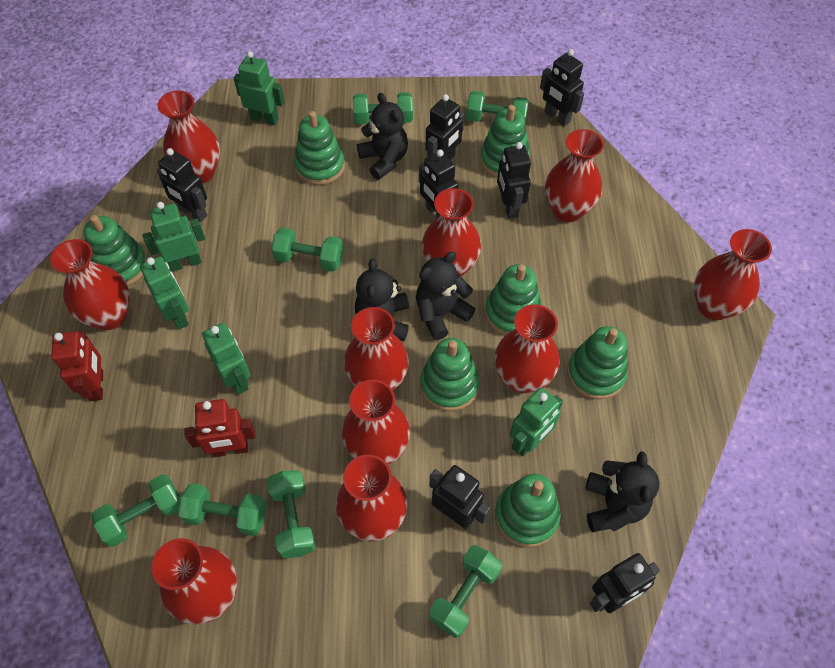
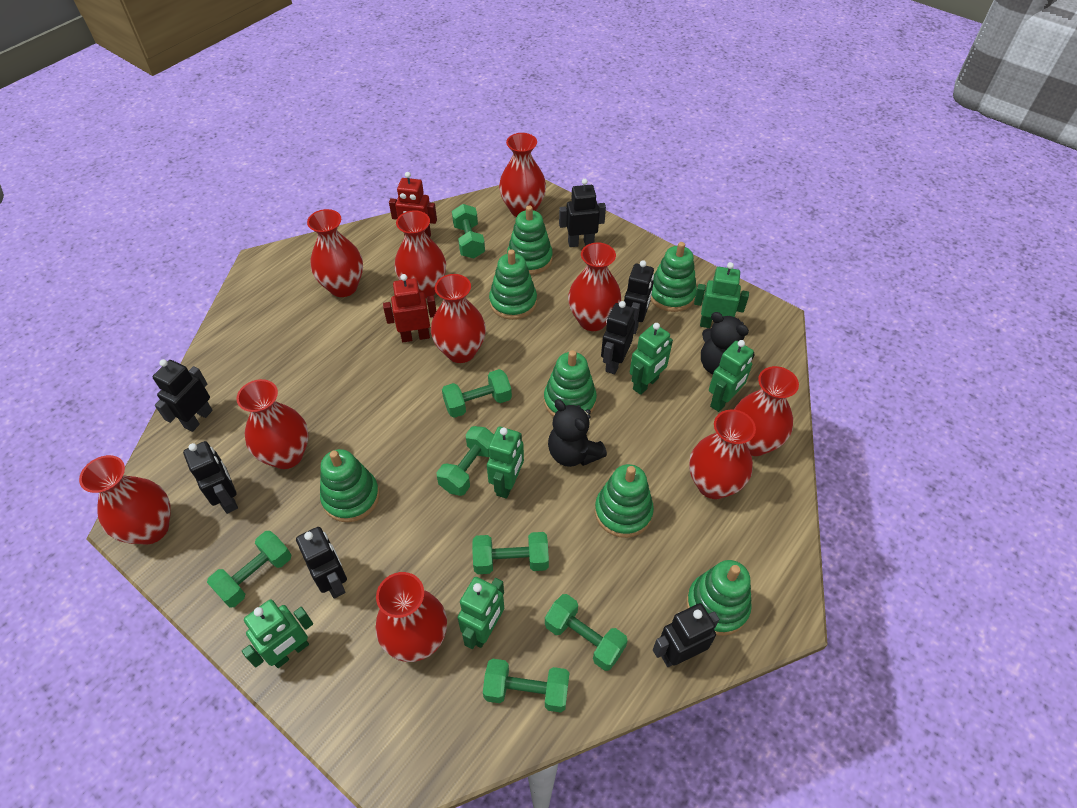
black teddy bear: 4 -> 2
green robot: 5 -> 6

